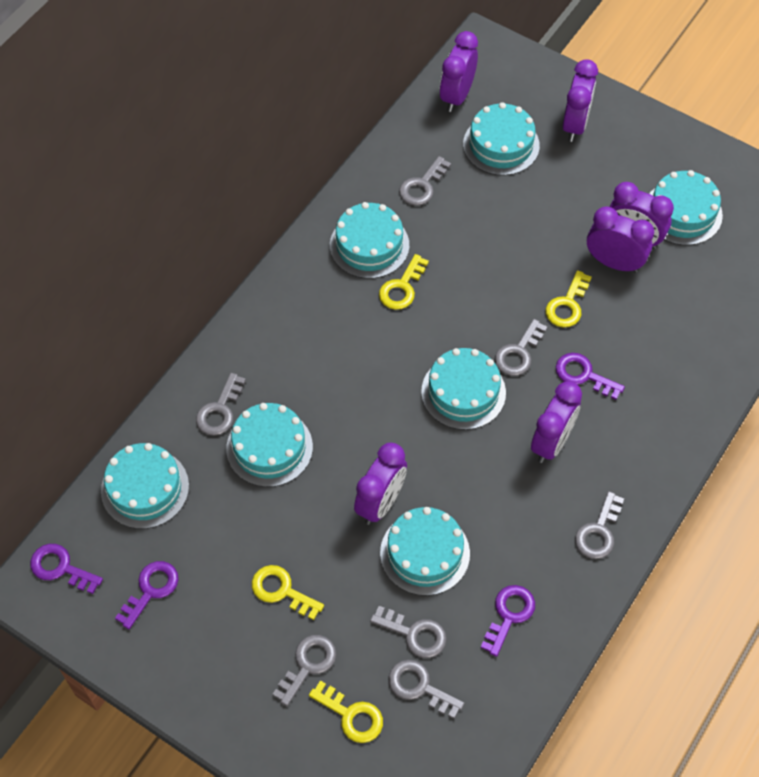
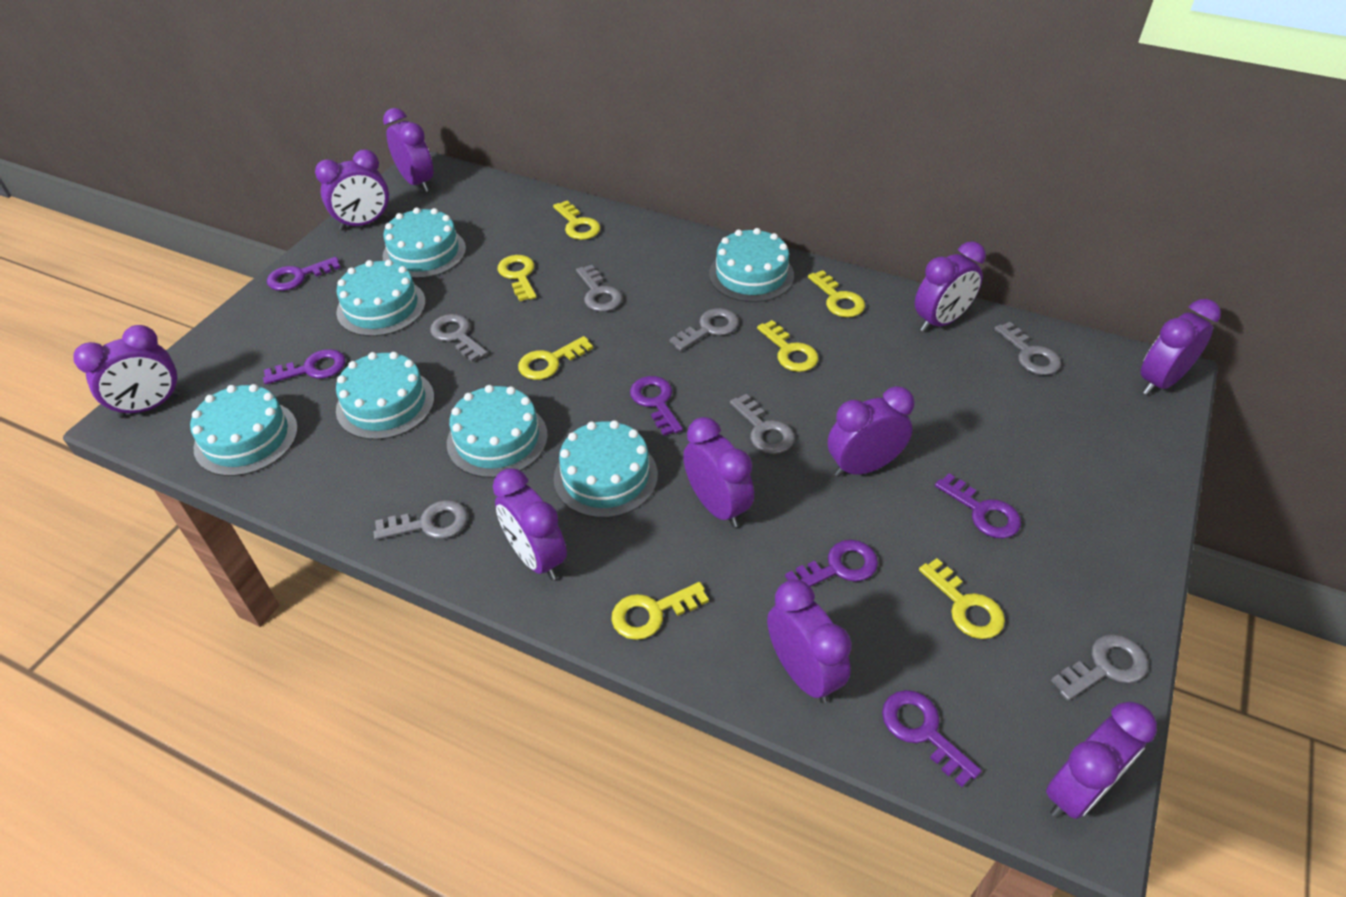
purple clock: 6 -> 10
purple key: 4 -> 6
yellow key: 4 -> 7

